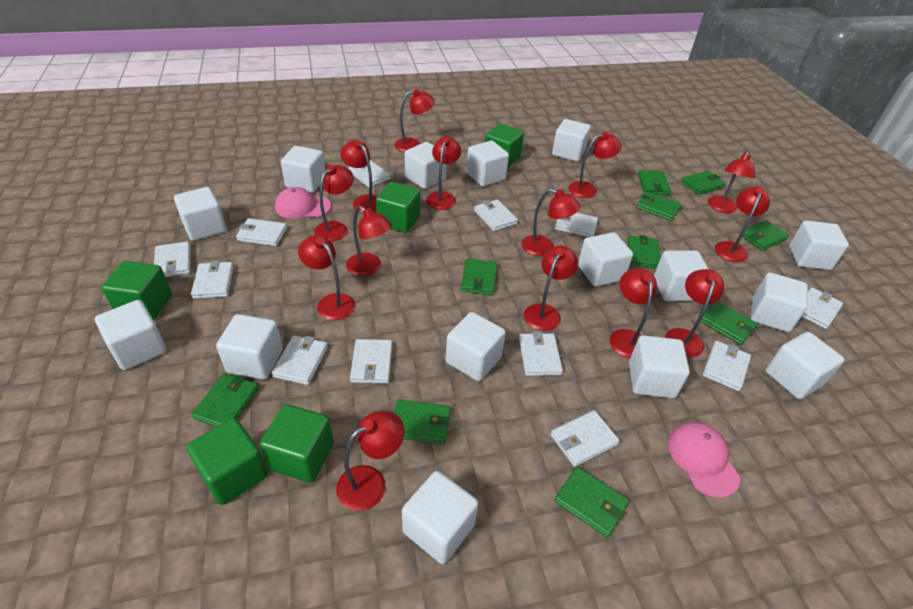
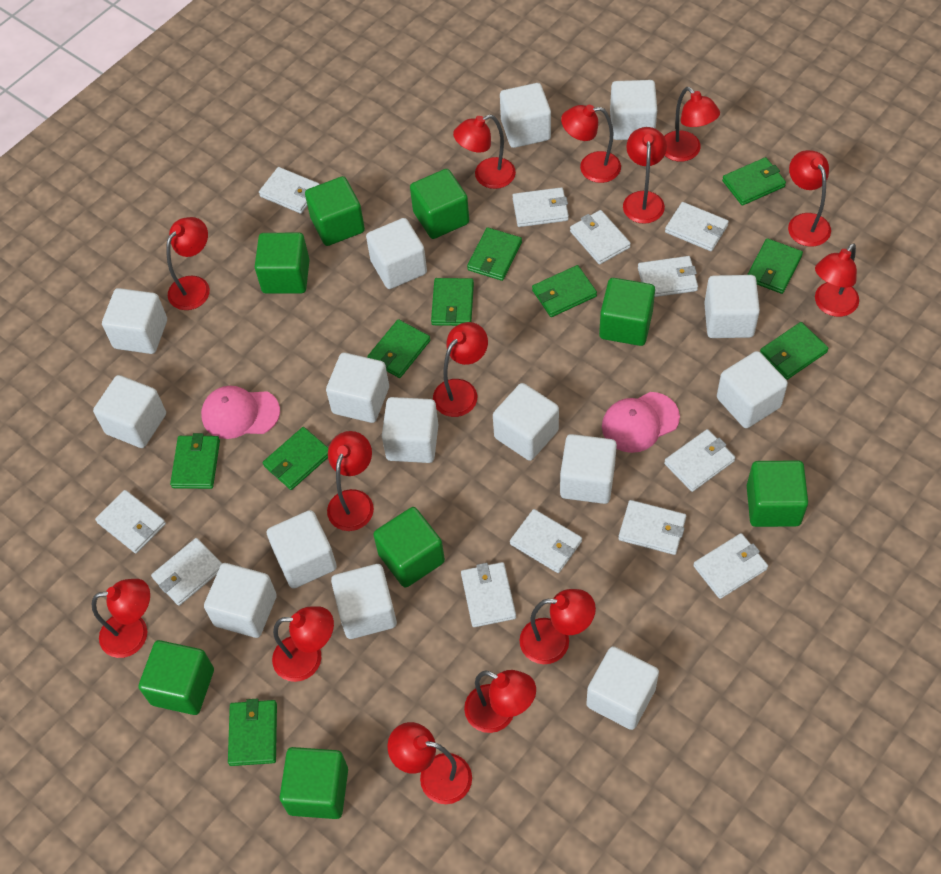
green cube: 5 -> 8

